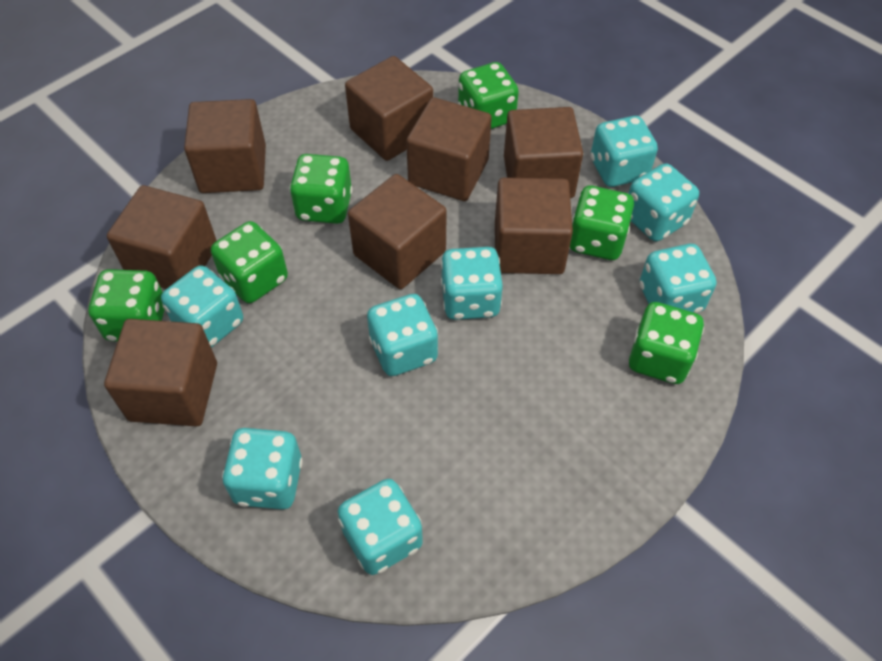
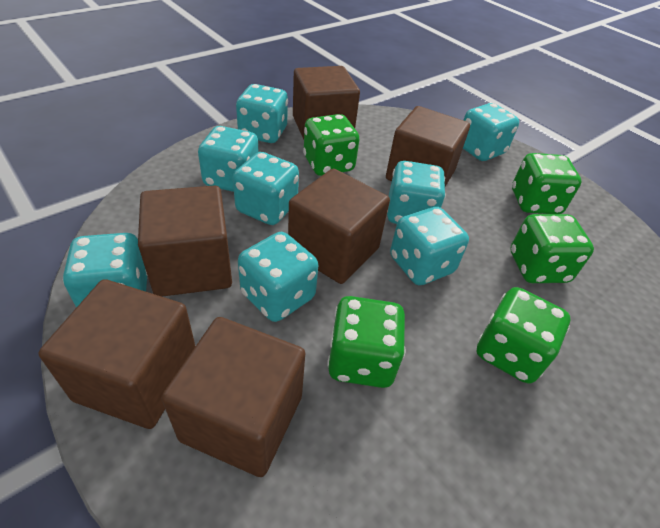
brown cube: 8 -> 6
green dice: 6 -> 5

